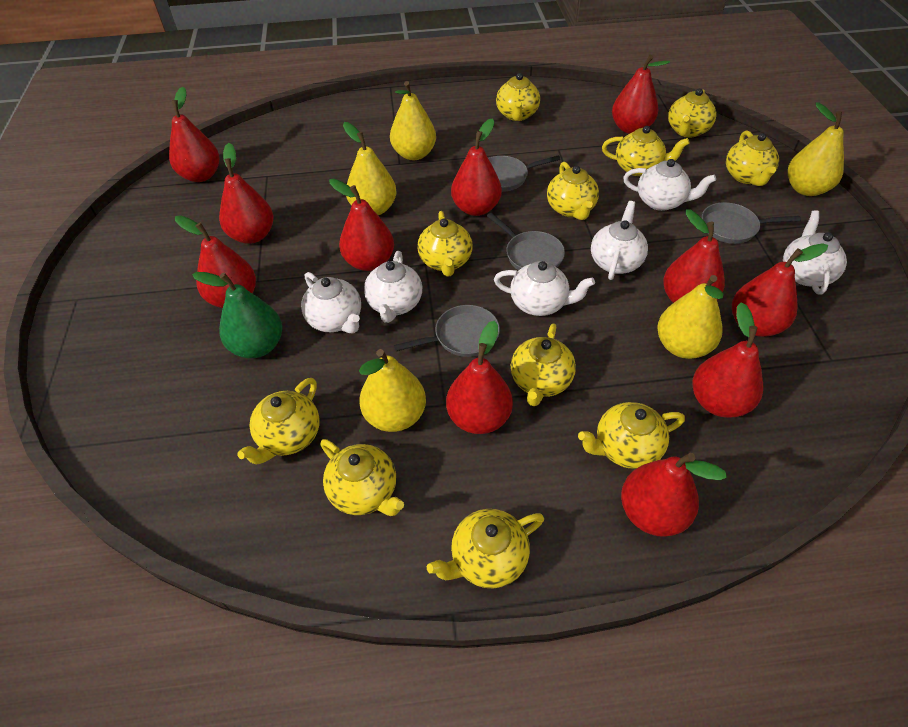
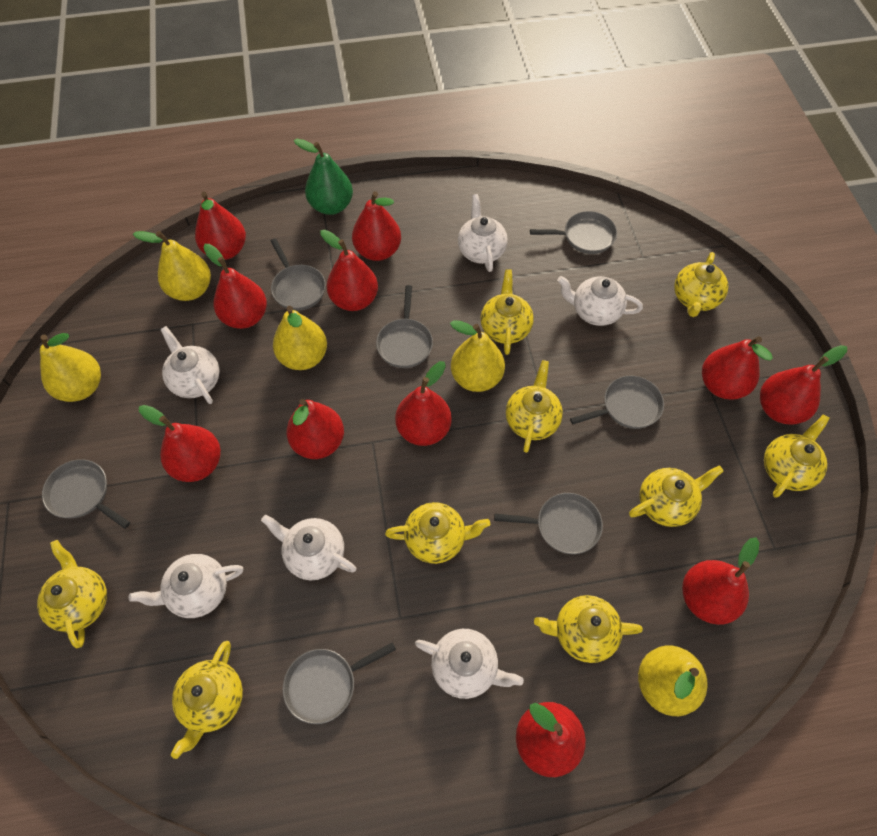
grey pan: 4 -> 7
yellow teapot: 11 -> 9

